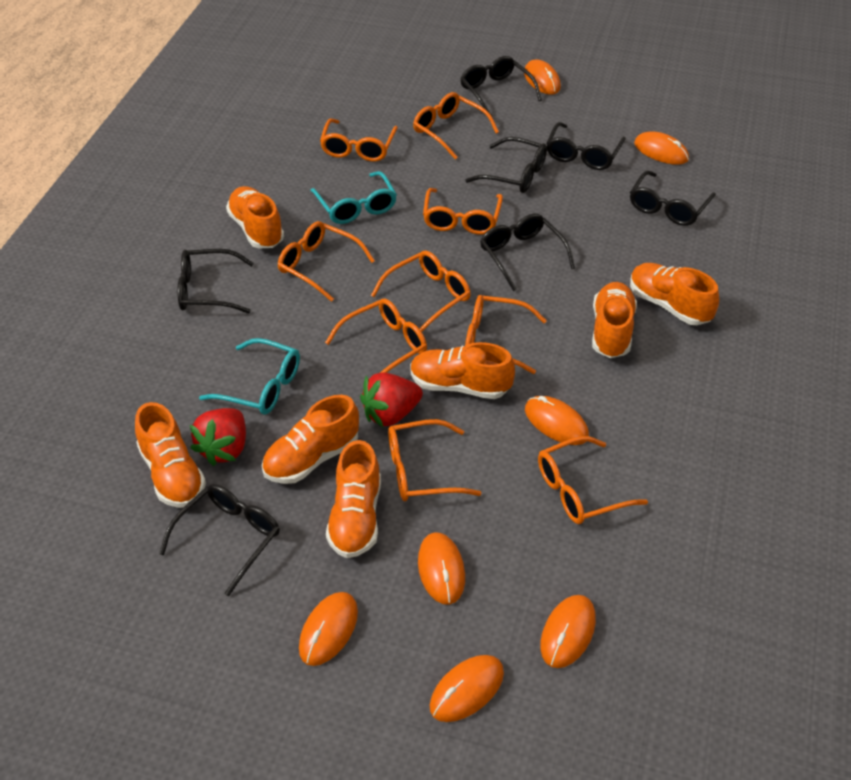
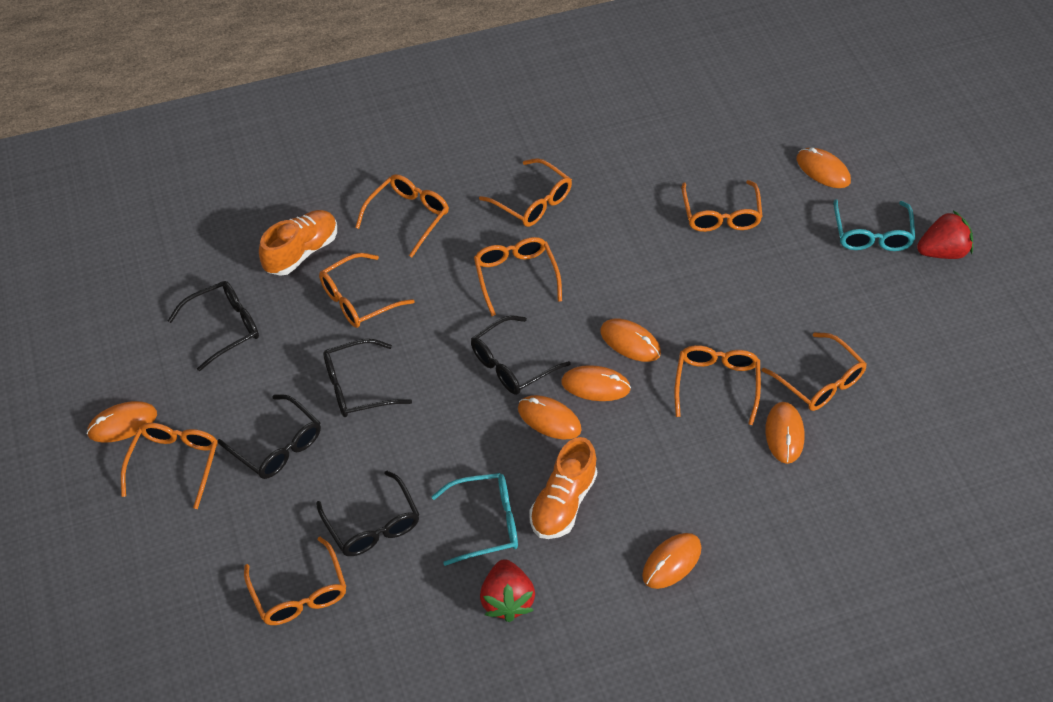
black glasses: 7 -> 5
orange shoe: 7 -> 2

